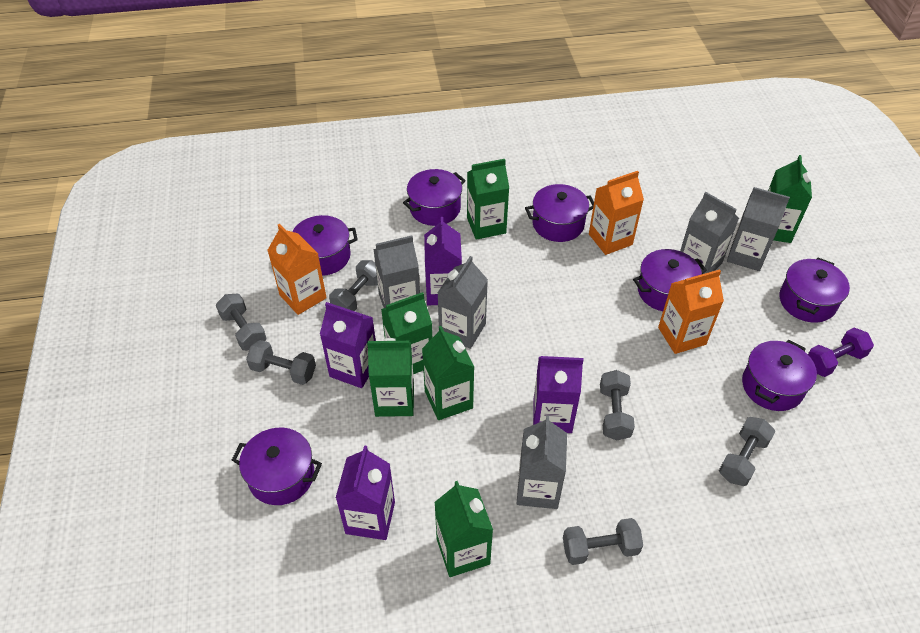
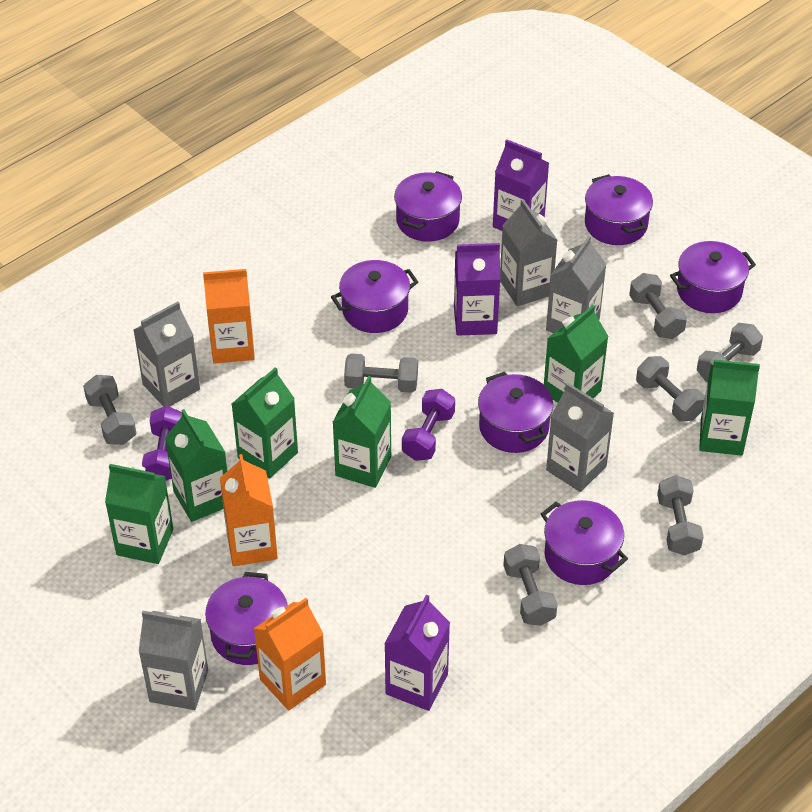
grey dumbbell: 6 -> 7
purple carton: 4 -> 3
purple dumbbell: 1 -> 2

